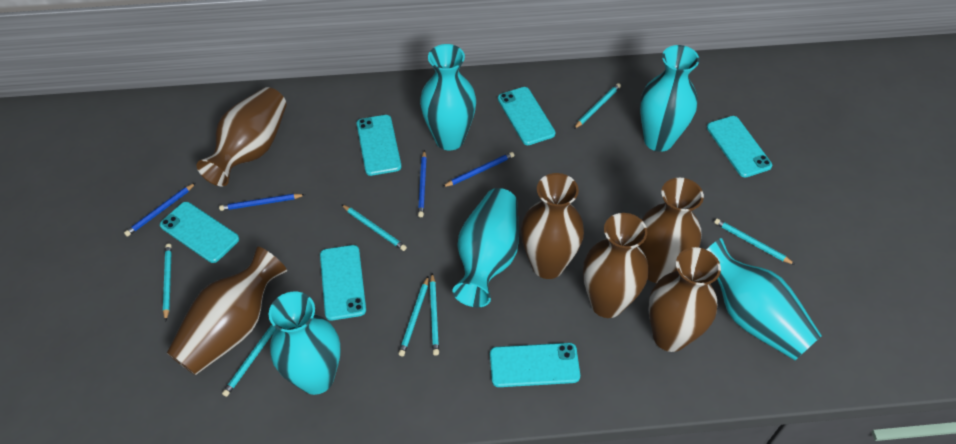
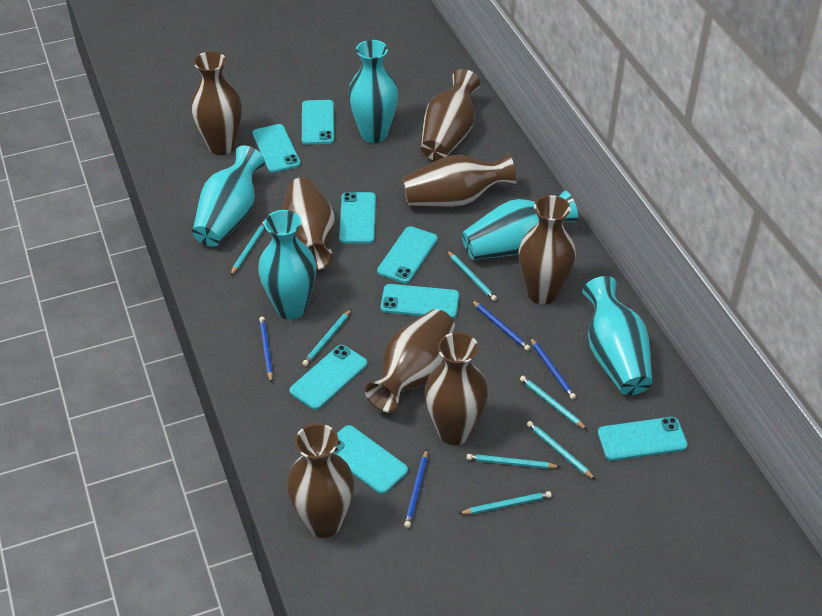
brown vase: 6 -> 8
turquoise phone: 6 -> 8

